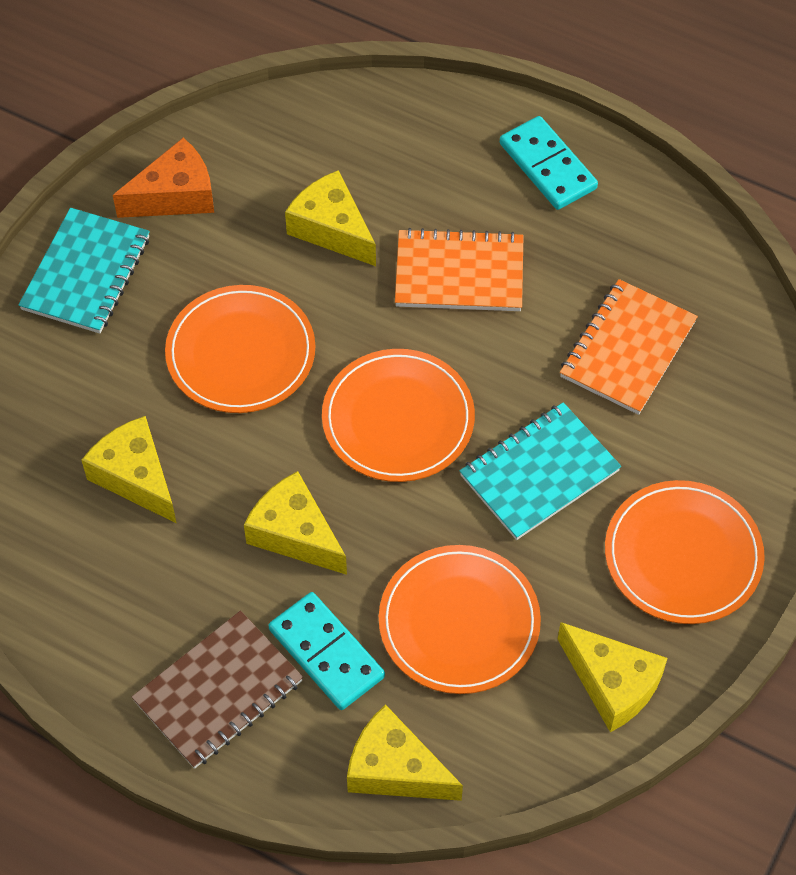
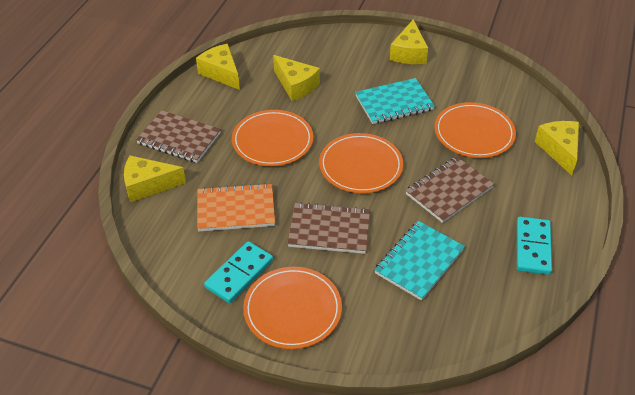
brown notebook: 1 -> 3
orange cheese: 1 -> 0
orange notebook: 2 -> 1

